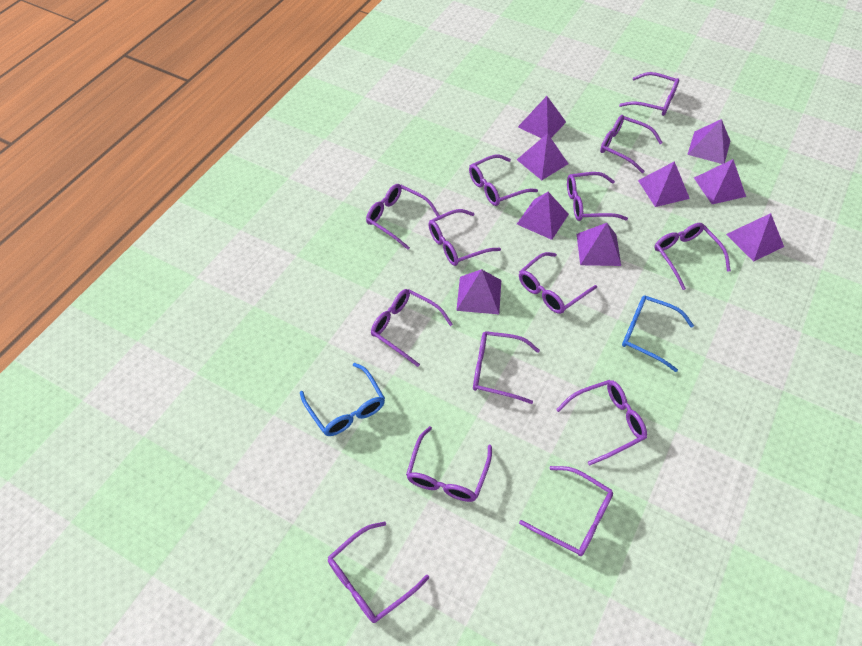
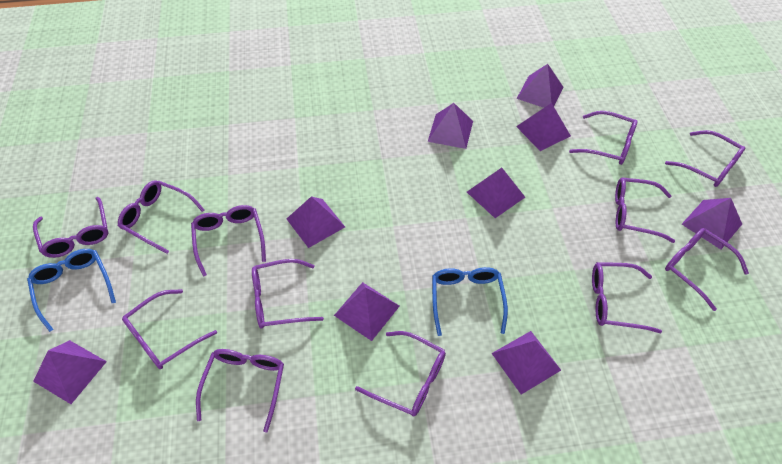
purple glasses: 14 -> 12

